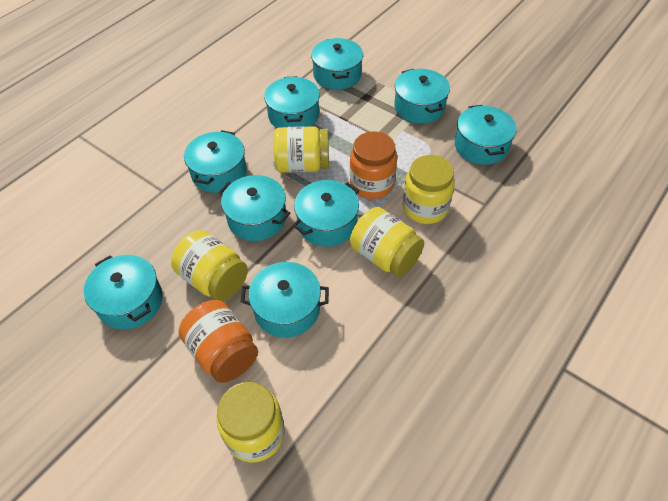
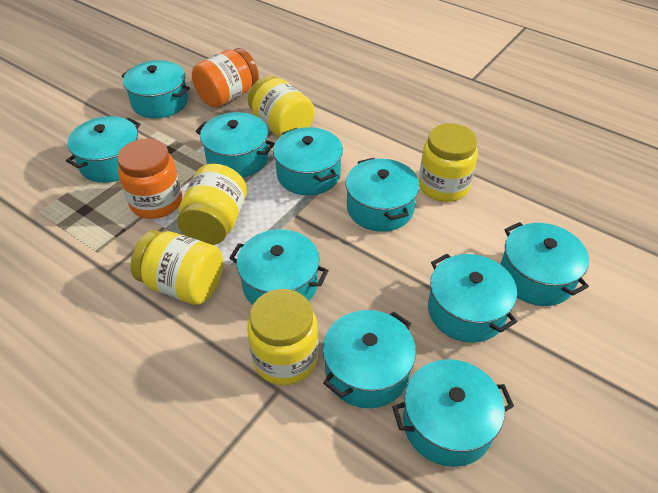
turquoise pot: 9 -> 10

